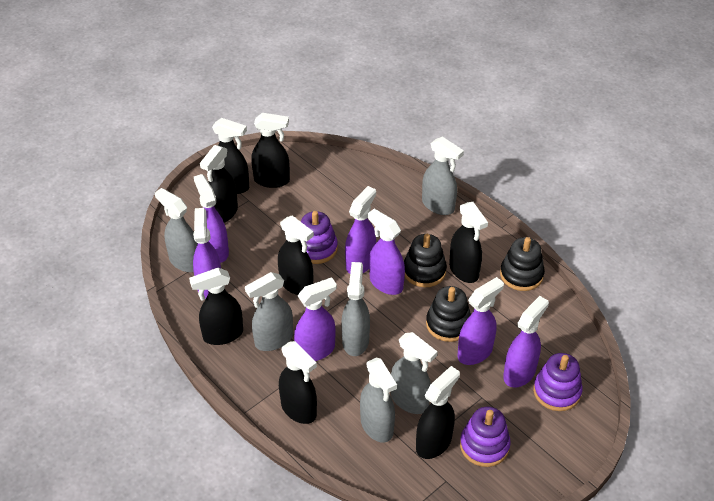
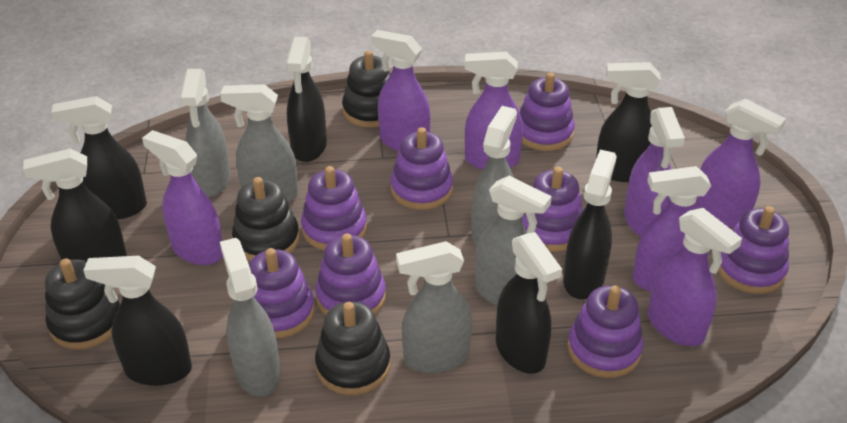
black spray bottle: 8 -> 7
black stacking toy: 3 -> 4
purple stacking toy: 3 -> 8

